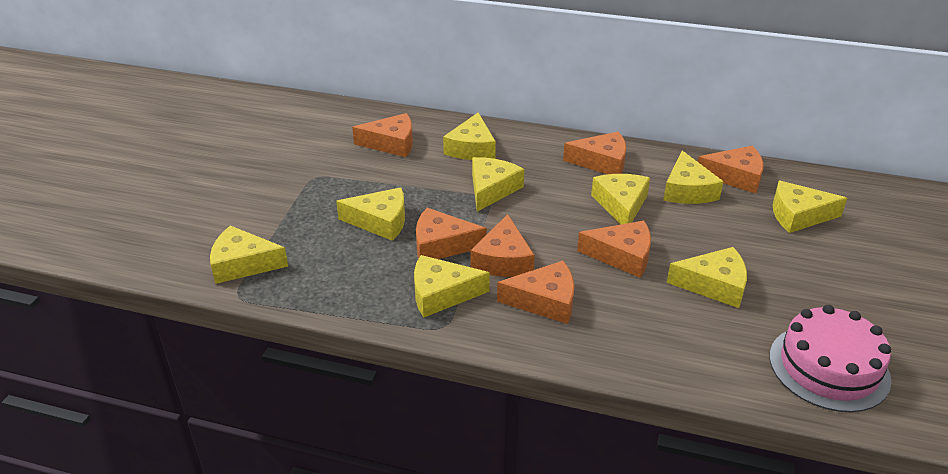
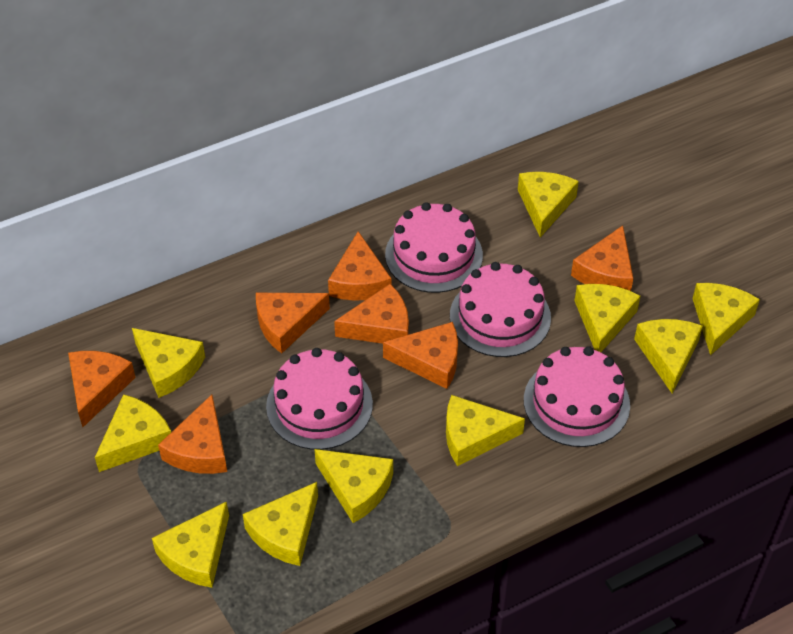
pink cake: 1 -> 4
yellow cheese: 9 -> 10

